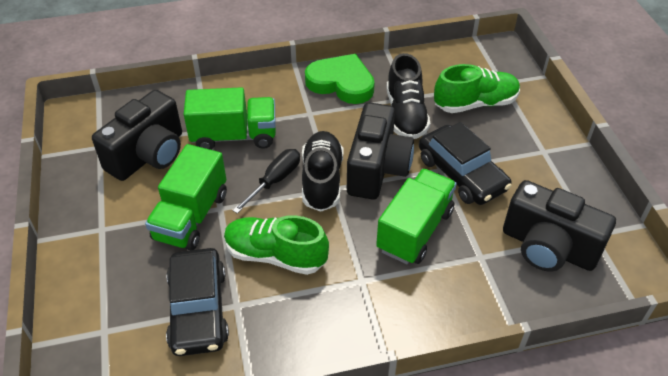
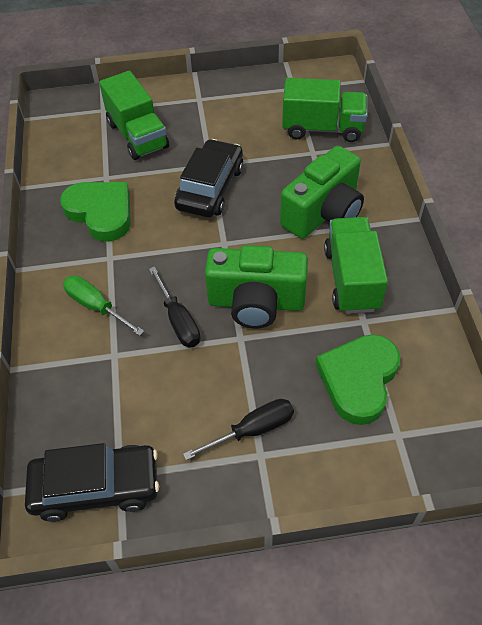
black camera: 3 -> 0
black screwdriver: 1 -> 2
black shoe: 2 -> 0
green camera: 0 -> 2
green heart: 1 -> 2
green screwdriver: 0 -> 1
green shoe: 2 -> 0

